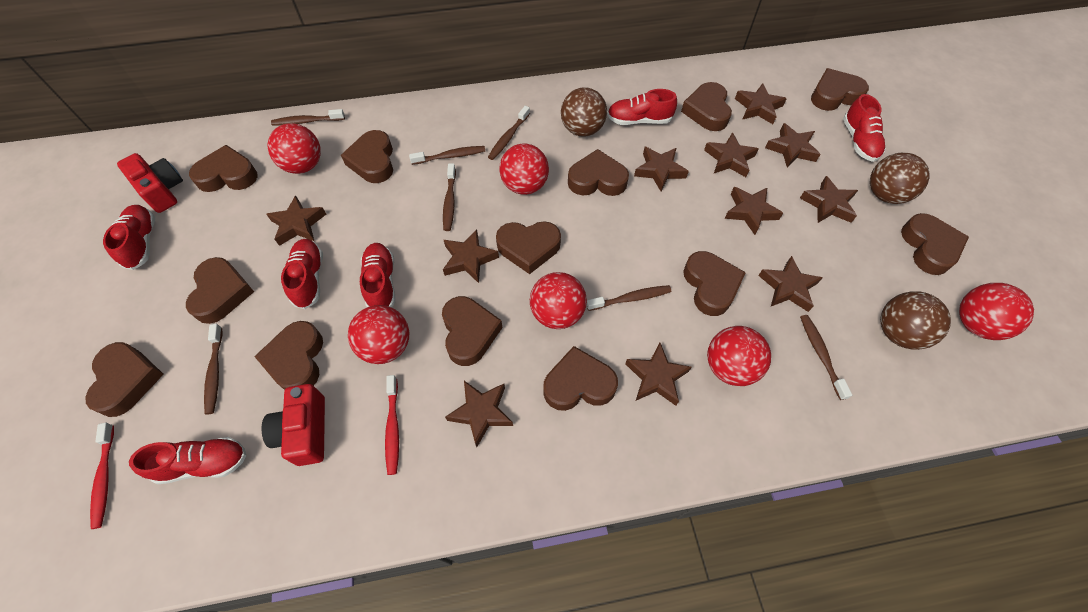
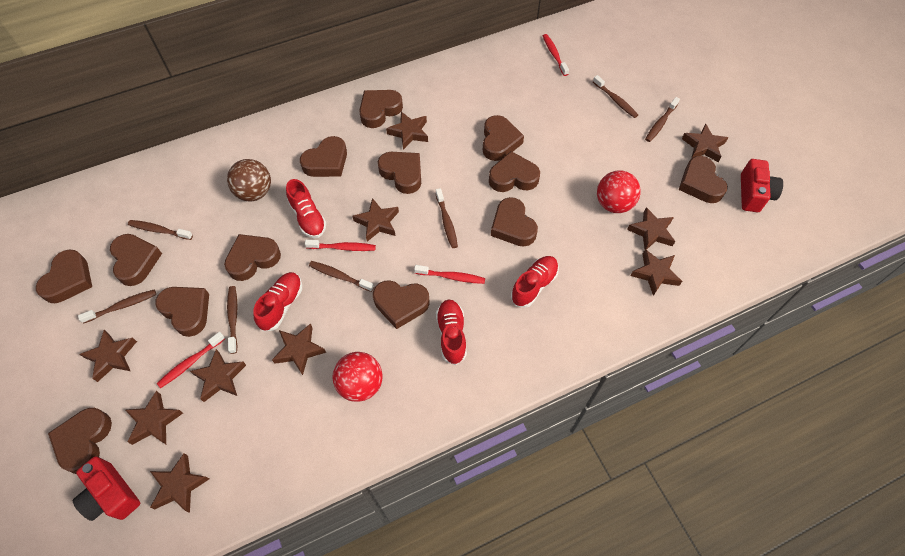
brown ball: 3 -> 1
brown star: 11 -> 10
red ball: 6 -> 2
red shoe: 6 -> 4
red toothbrush: 2 -> 4

